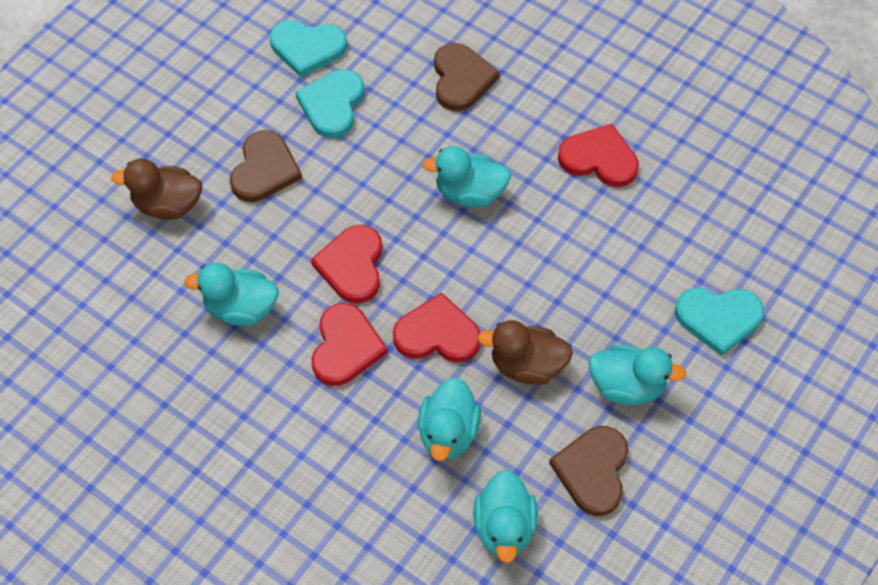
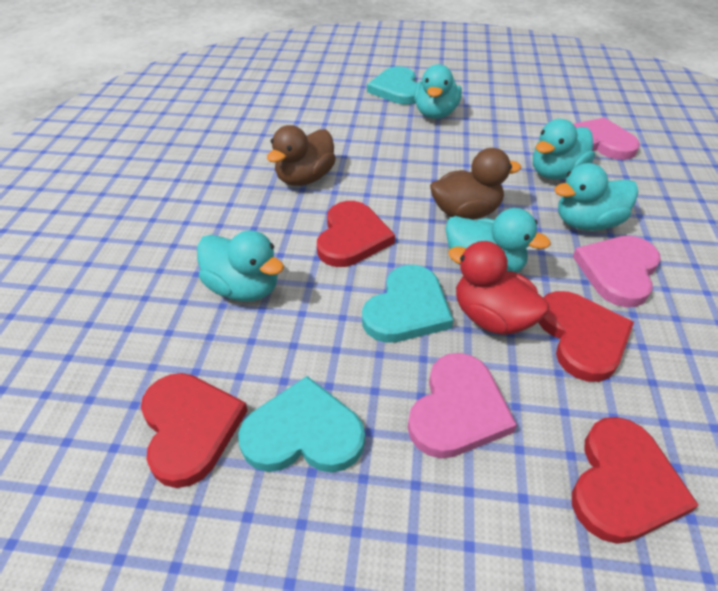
brown heart: 3 -> 0
pink heart: 0 -> 3
red duck: 0 -> 1

